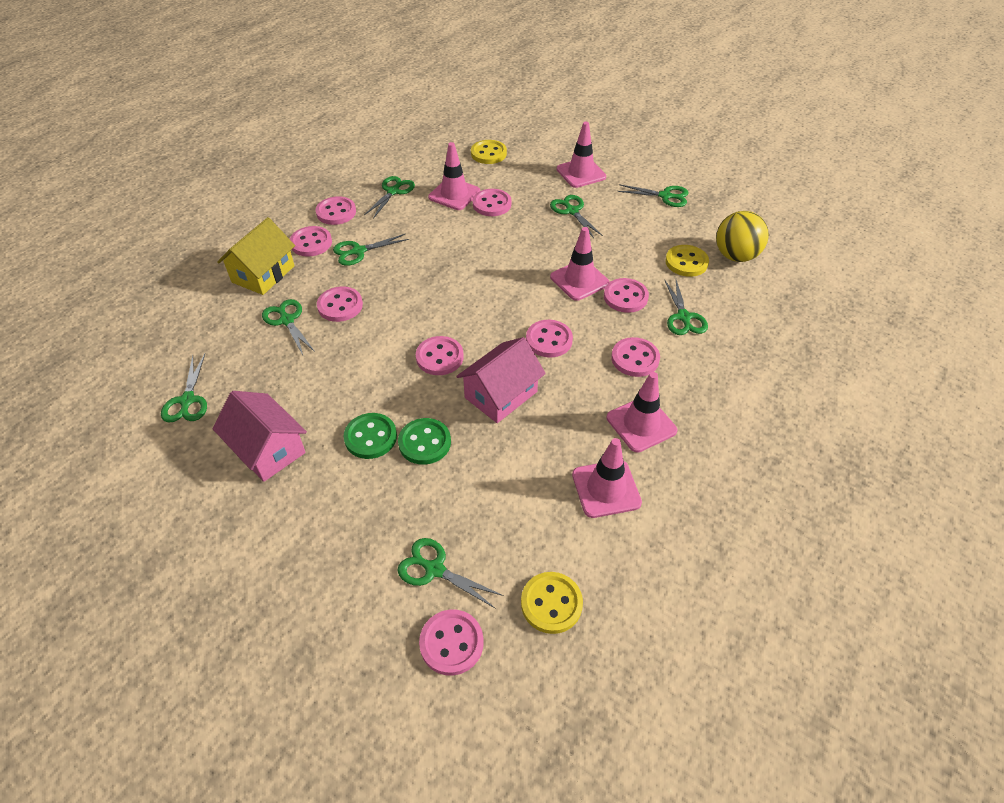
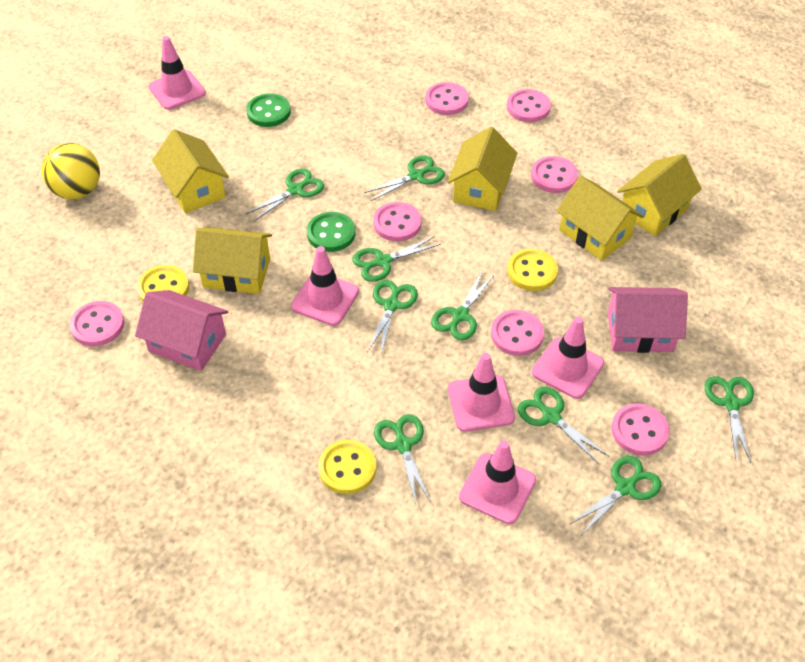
green scissors: 8 -> 9
pink button: 9 -> 7
yellow house: 1 -> 5

